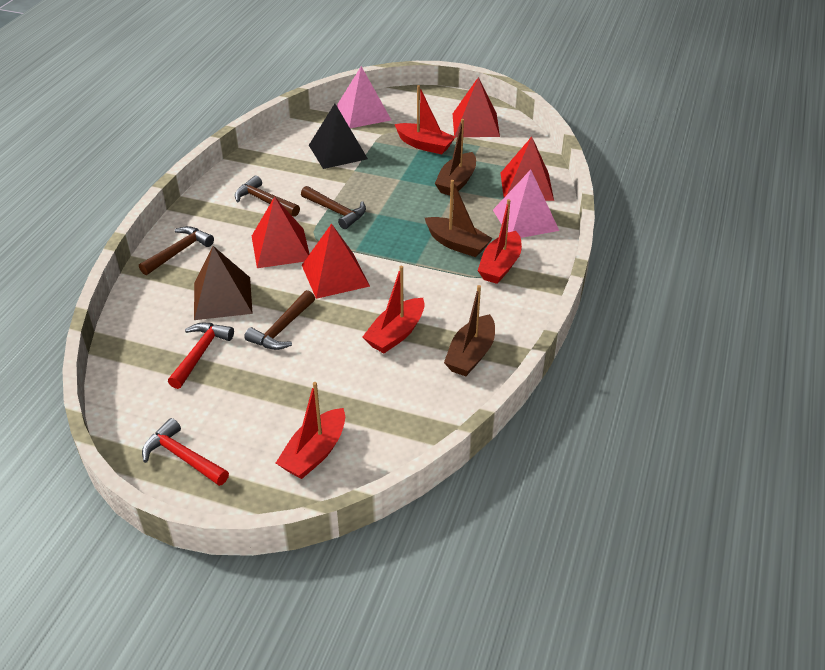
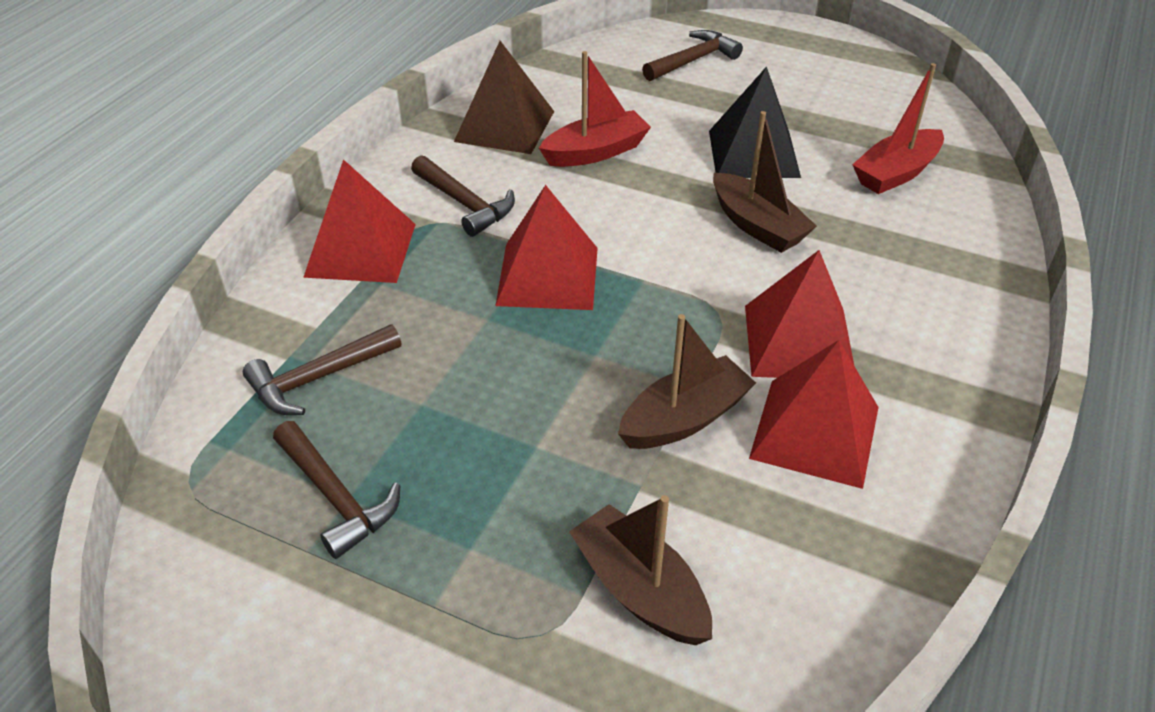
pink pyramid: 2 -> 0
red boat: 4 -> 2
red hammer: 2 -> 0

